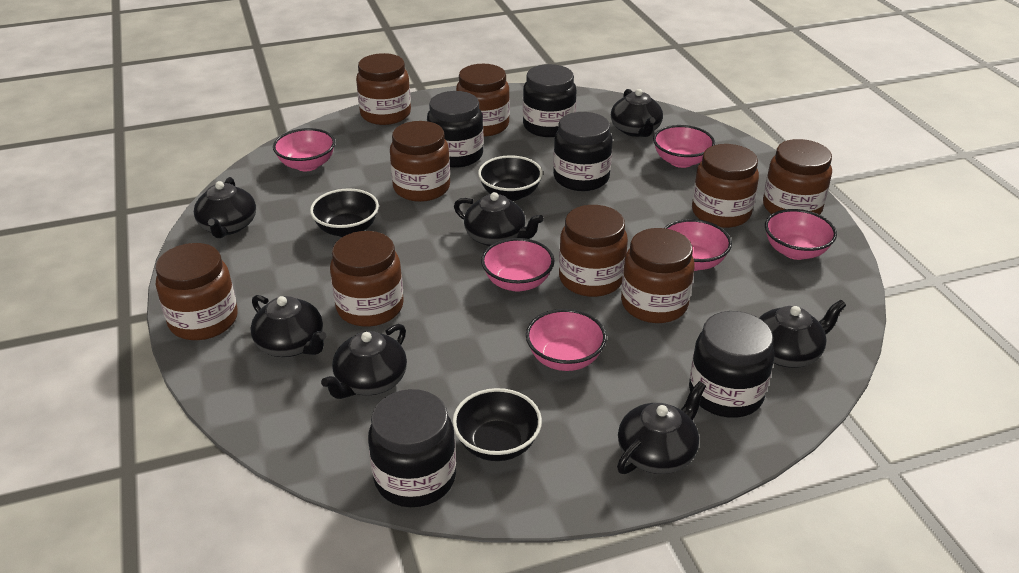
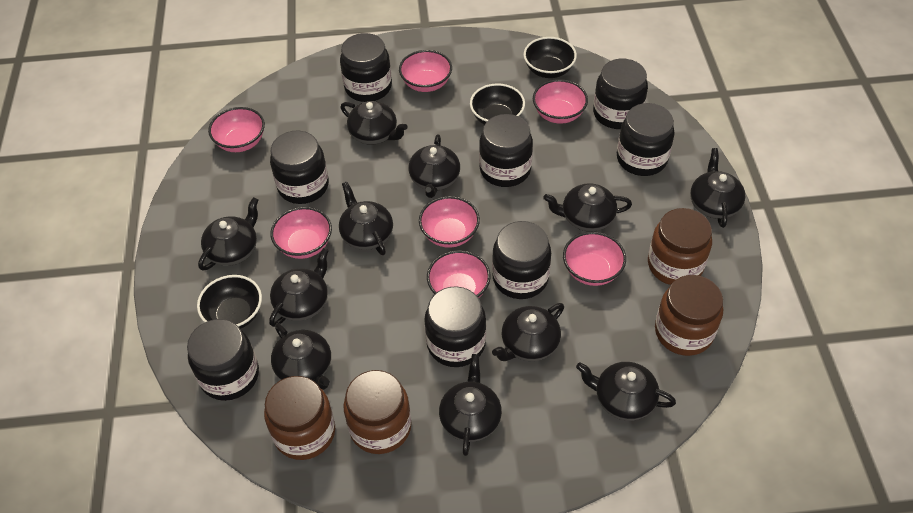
black jar: 5 -> 8
black teapot: 7 -> 11
brown jar: 9 -> 4
pink bowl: 6 -> 7

